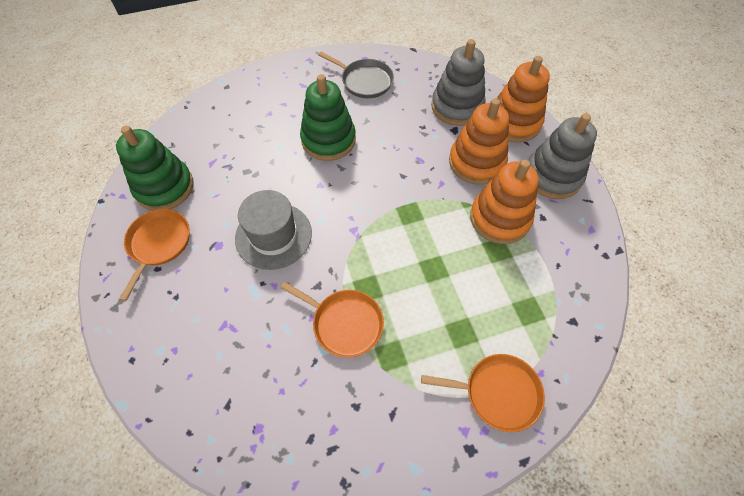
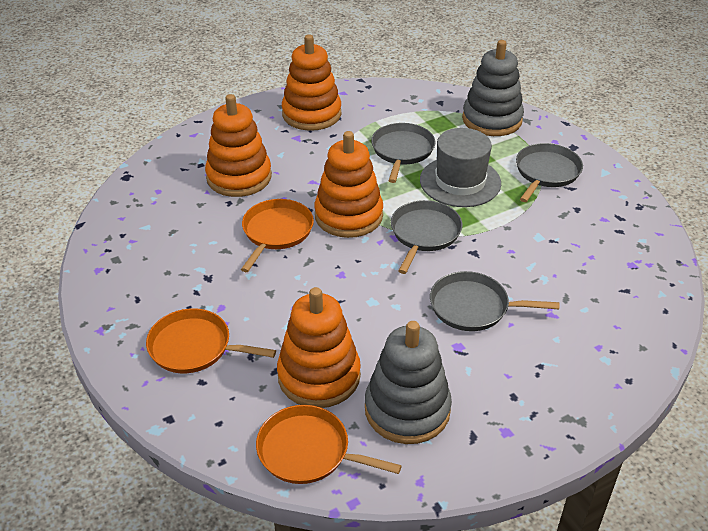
green stacking toy: 2 -> 0
grey pan: 1 -> 4
orange stacking toy: 3 -> 4

